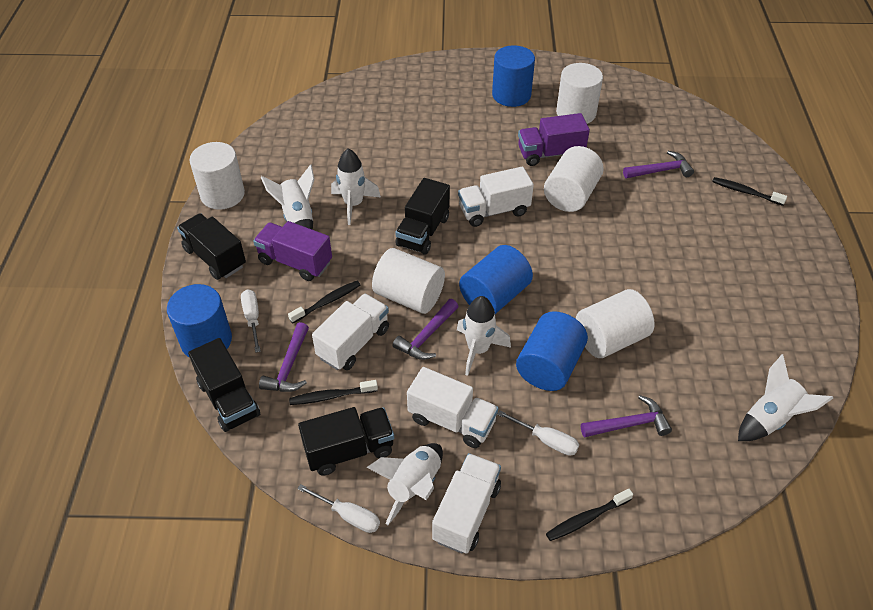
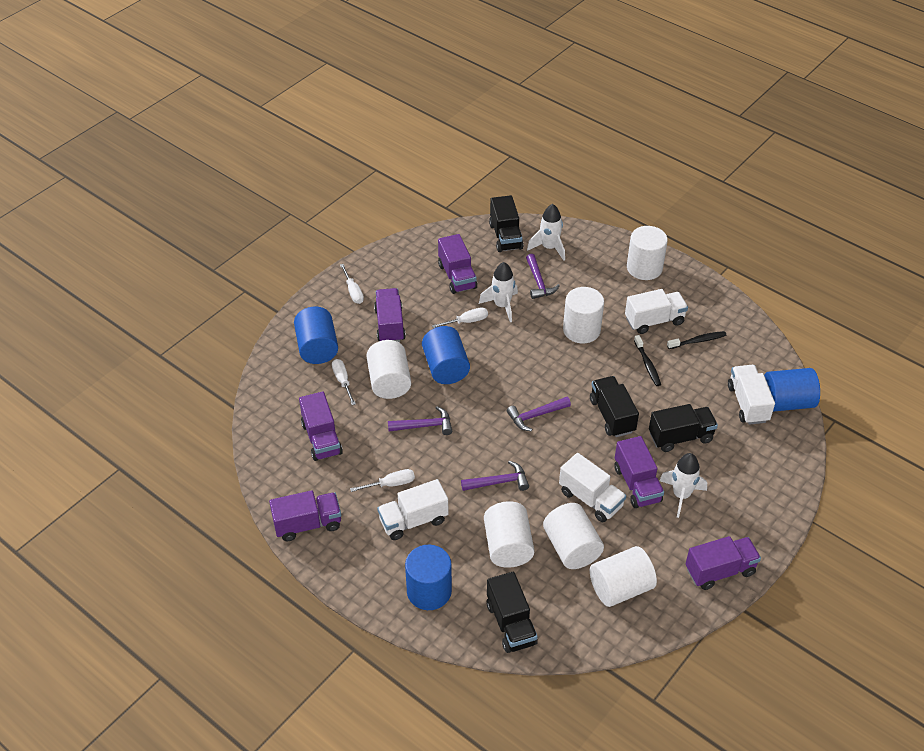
black toothbrush: 4 -> 2
purple truck: 2 -> 6
white cylinder: 5 -> 6
white rocket: 5 -> 3
white screwdriver: 3 -> 4

